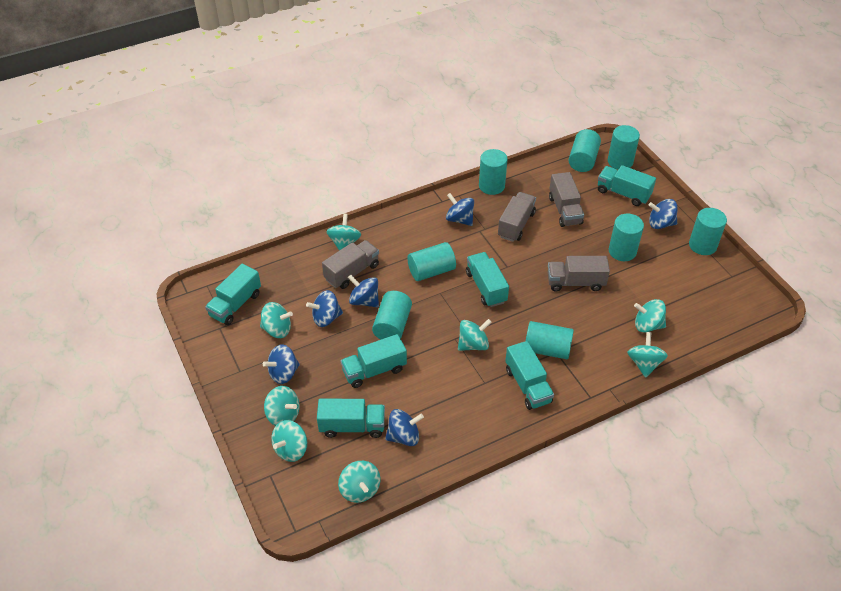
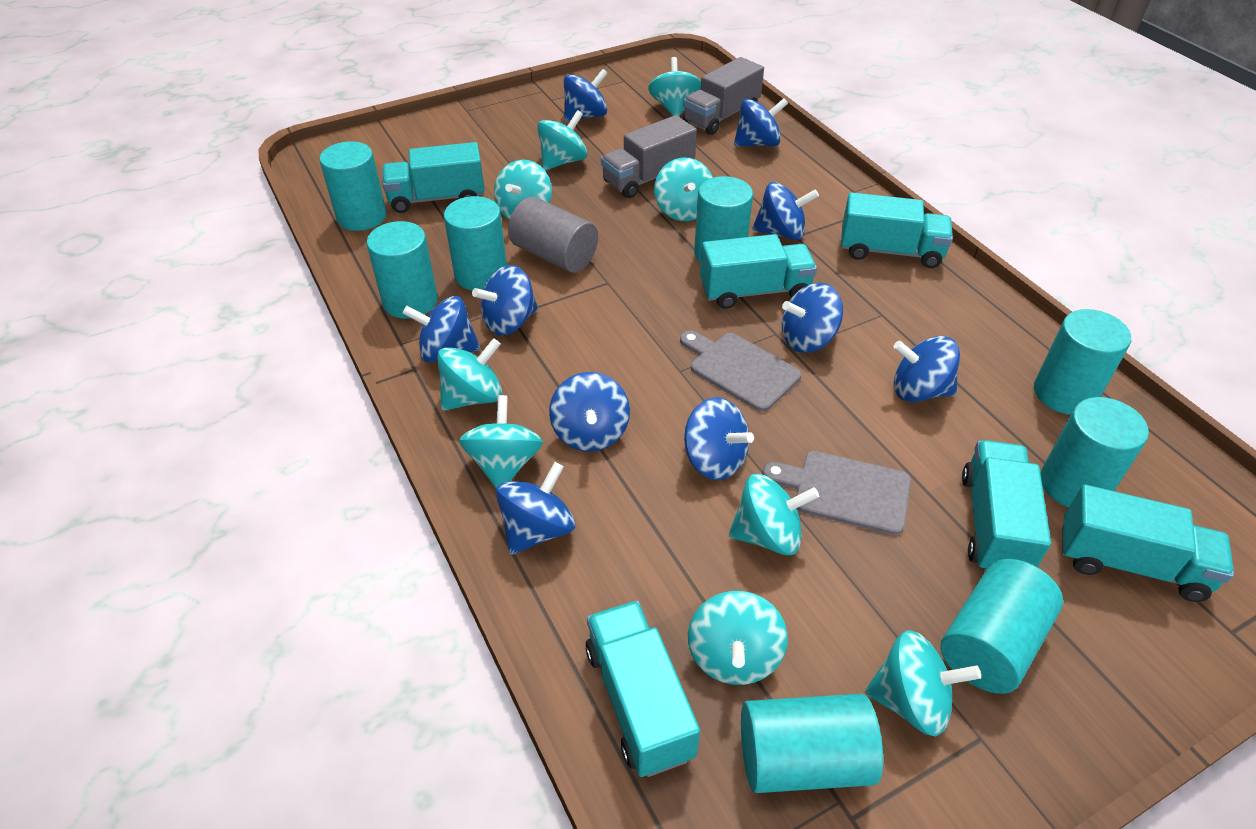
blue spinning top: 6 -> 10
grey cutting board: 0 -> 2
grey cylinder: 0 -> 1
grey truck: 4 -> 2
turquoise spinning top: 8 -> 9

